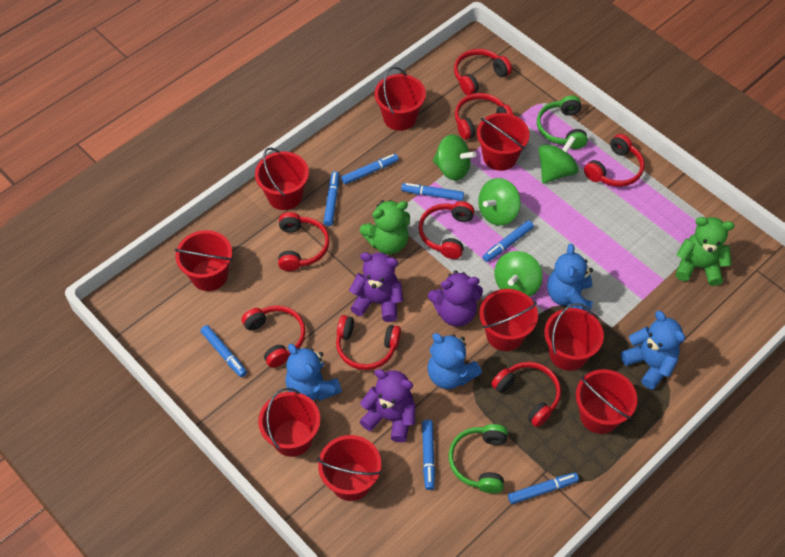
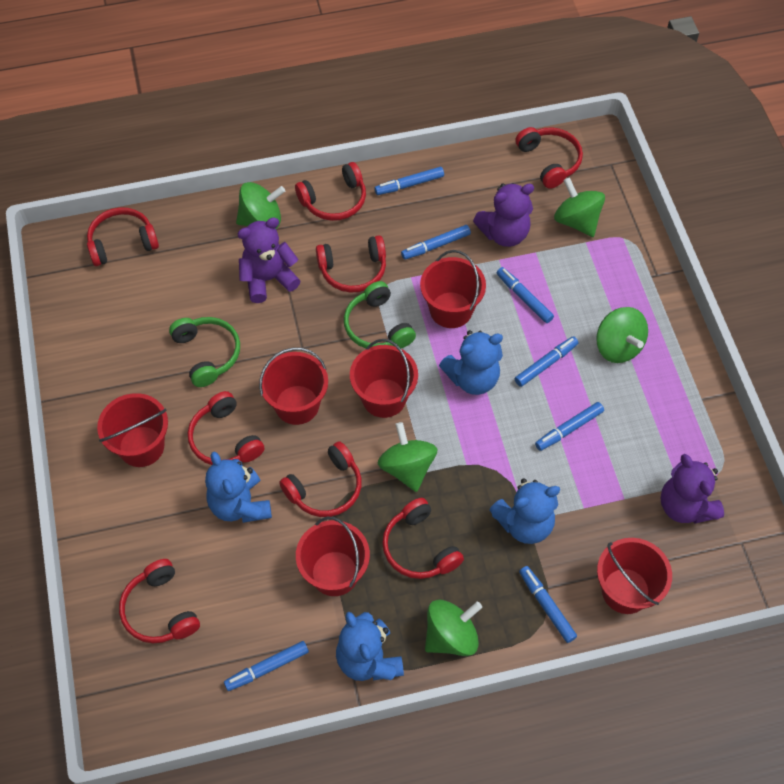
green spinning top: 4 -> 5
green teddy bear: 2 -> 0
red bucket: 9 -> 6

